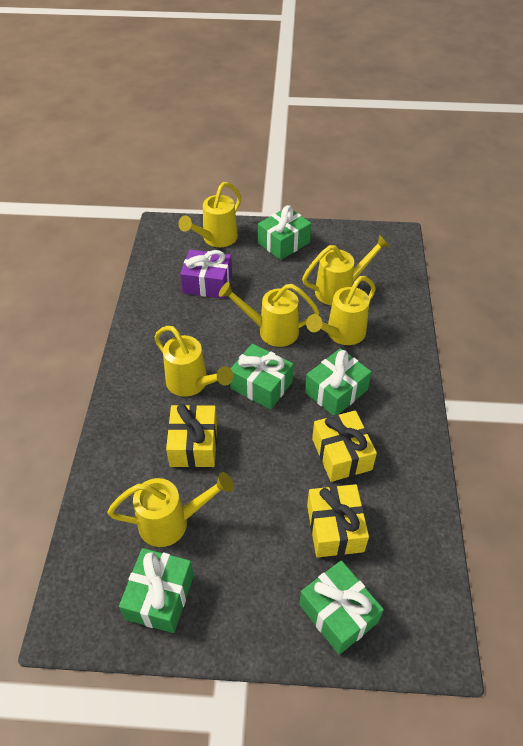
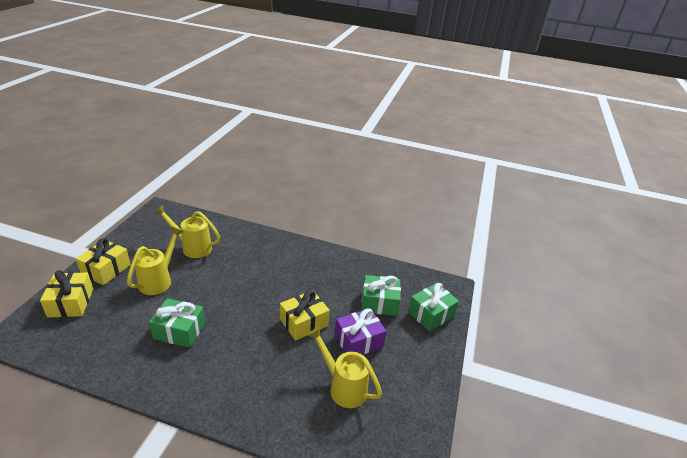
green gift: 5 -> 3
yellow watering can: 6 -> 3

